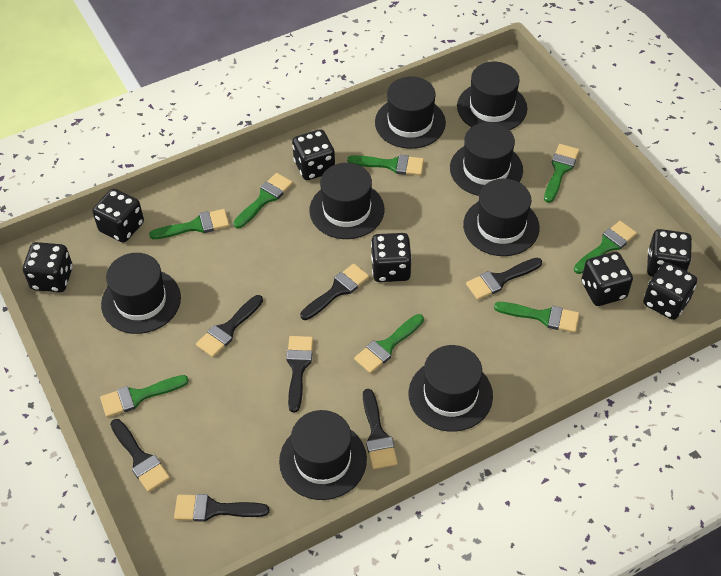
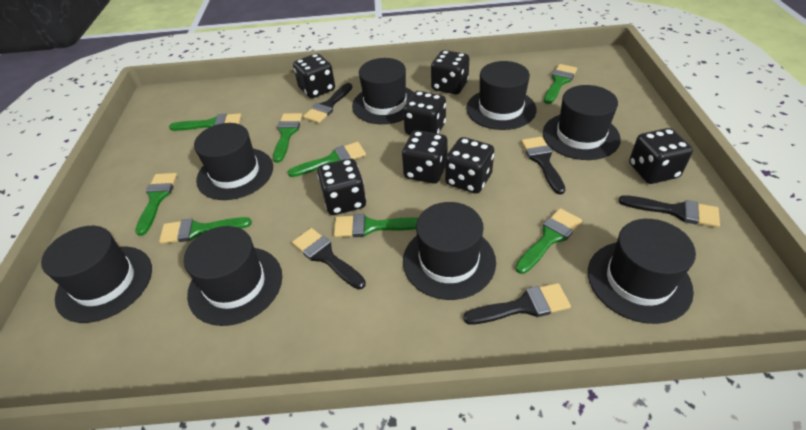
black brush: 7 -> 5

